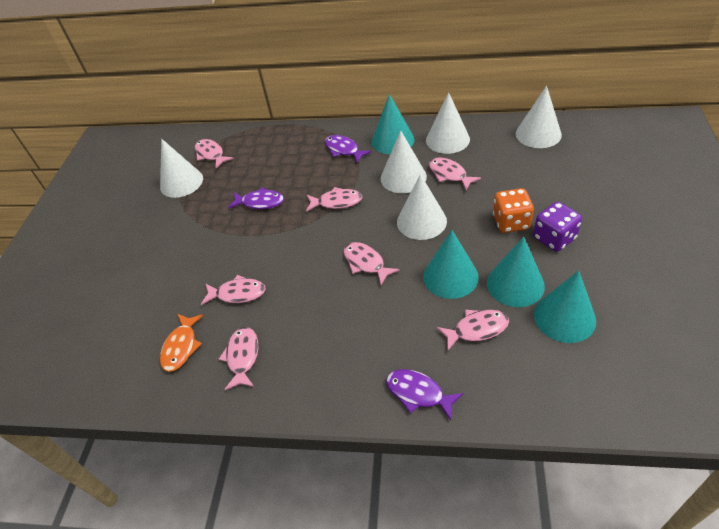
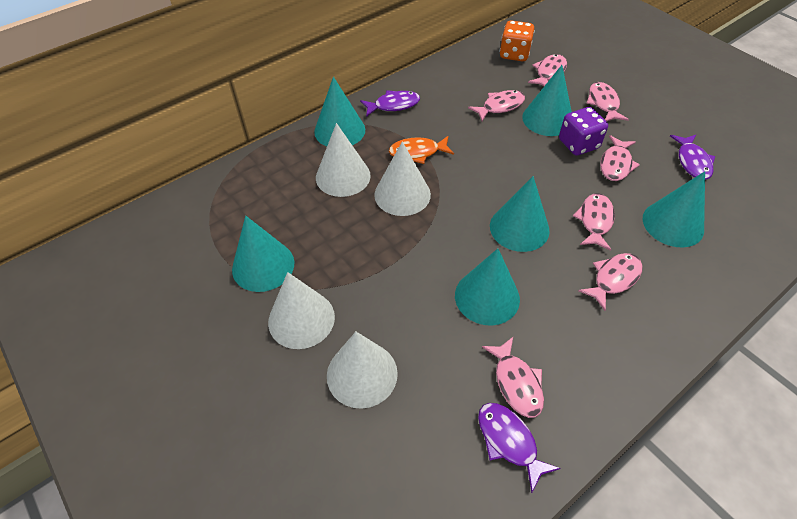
turquoise cone: 4 -> 6
white cone: 5 -> 4

